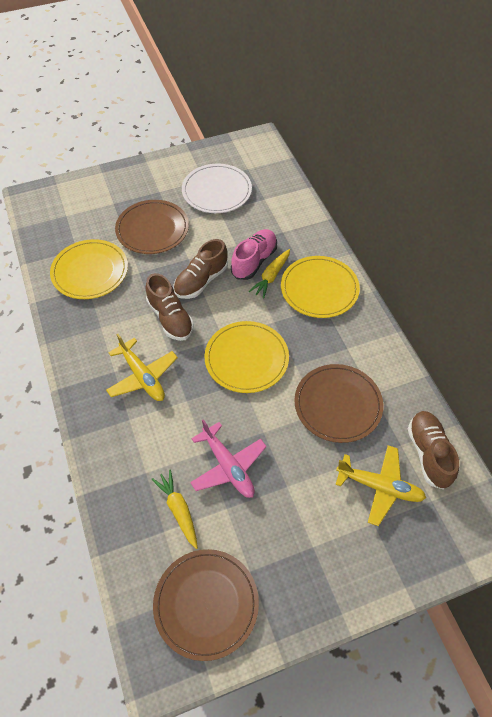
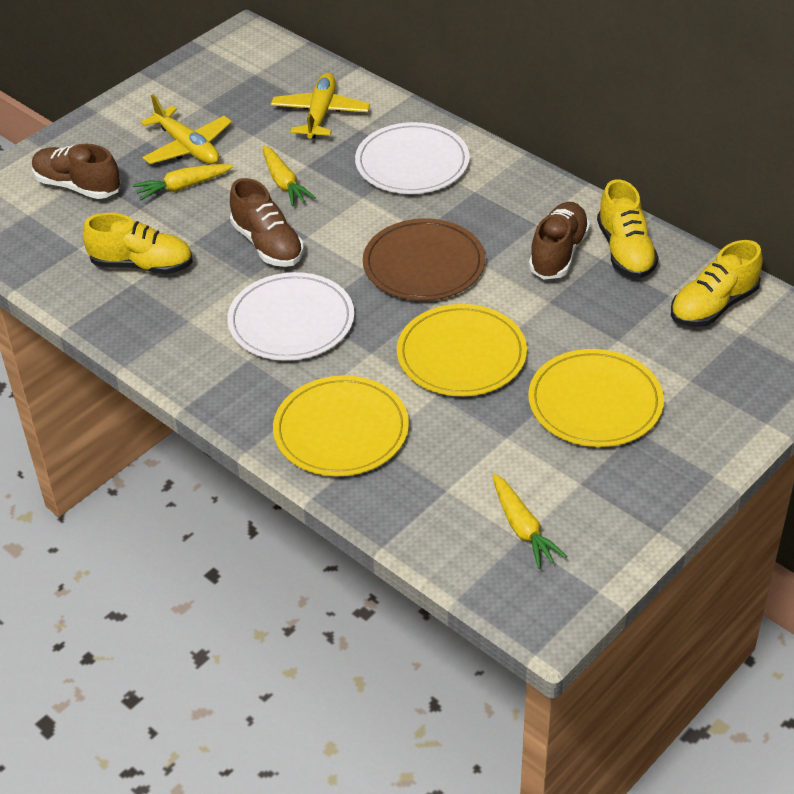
brown plate: 3 -> 1
pink plane: 1 -> 0
pink shoe: 1 -> 0
white plate: 1 -> 2
yellow carrot: 2 -> 3
yellow shoe: 0 -> 3

